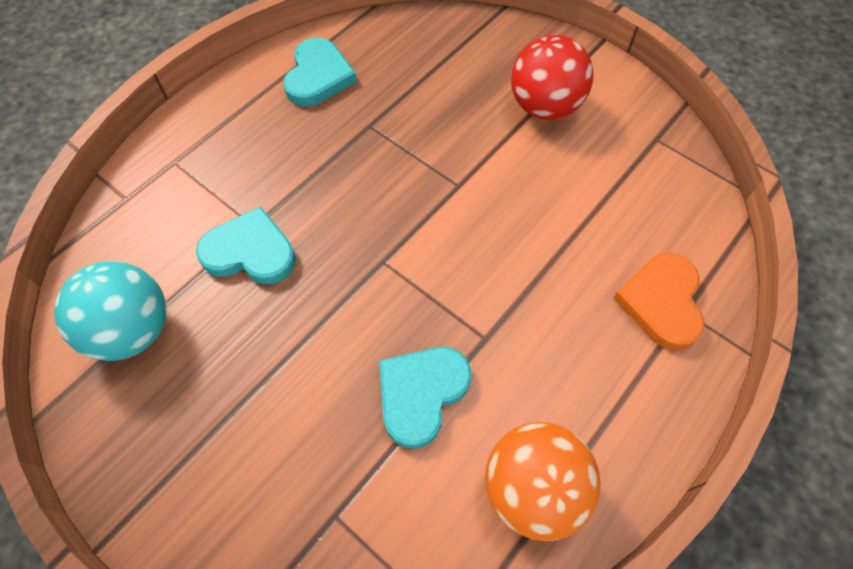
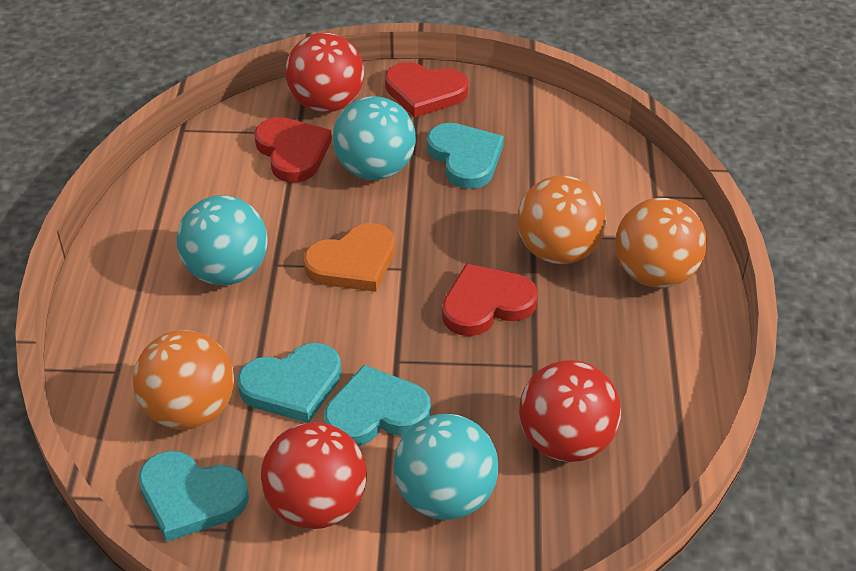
orange ball: 1 -> 3
red ball: 1 -> 3
red heart: 0 -> 3
turquoise ball: 1 -> 3
turquoise heart: 3 -> 4

